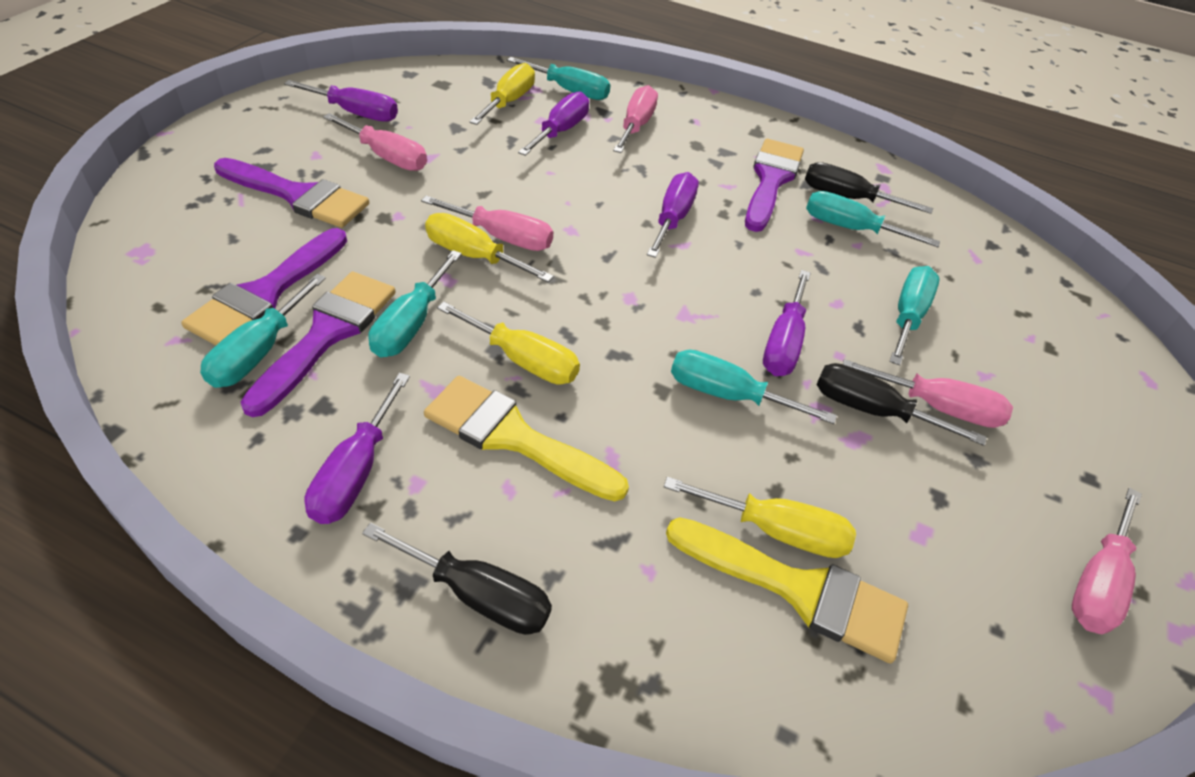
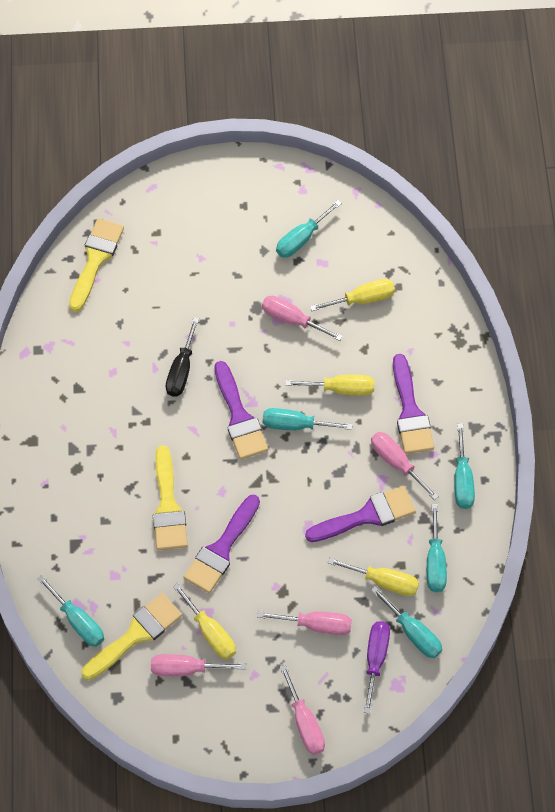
black screwdriver: 3 -> 1
purple screwdriver: 5 -> 1
yellow brush: 2 -> 3

